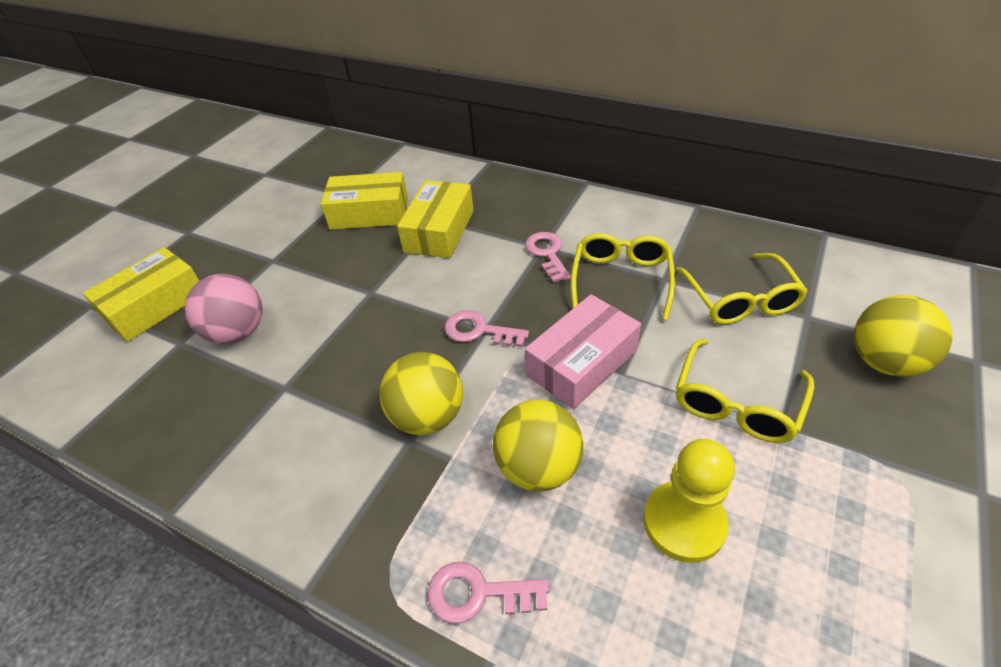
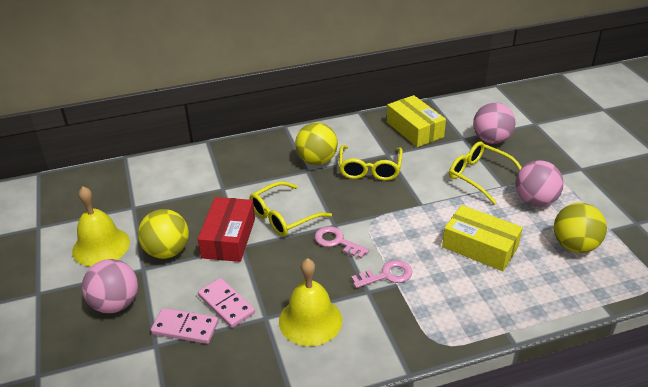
pink ball: 1 -> 3
pink box: 1 -> 0
pink domino: 0 -> 2
pink key: 3 -> 2
red box: 0 -> 1
yellow bell: 0 -> 2
yellow box: 3 -> 2
yellow pawn: 1 -> 0

